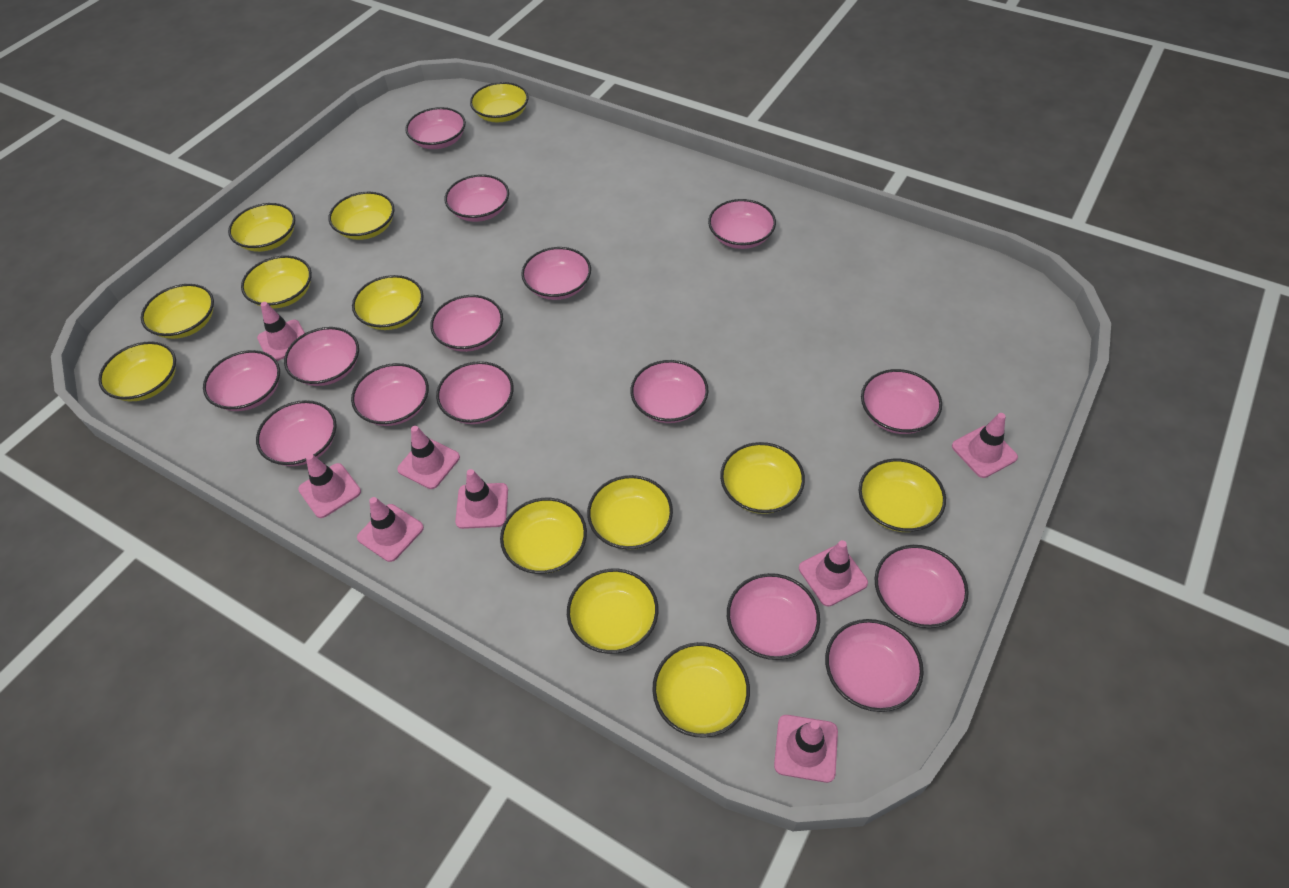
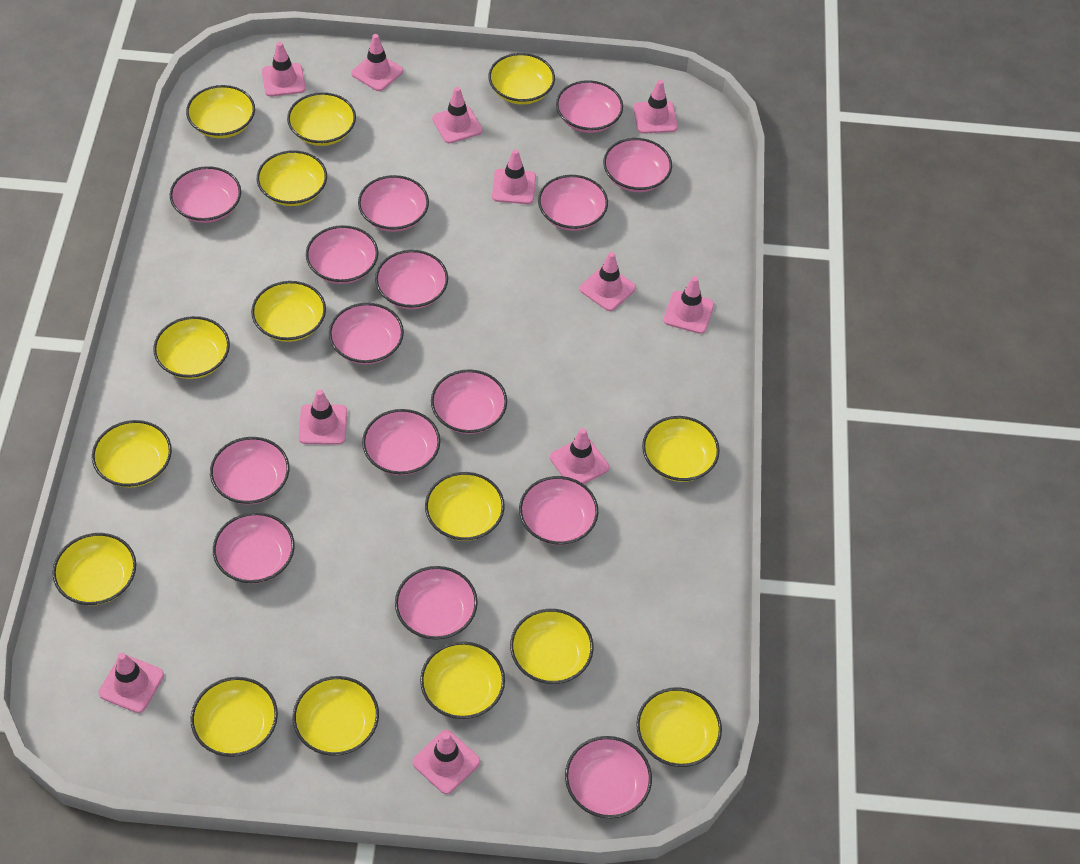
pink traffic cone: 8 -> 11
yellow bowl: 13 -> 15

